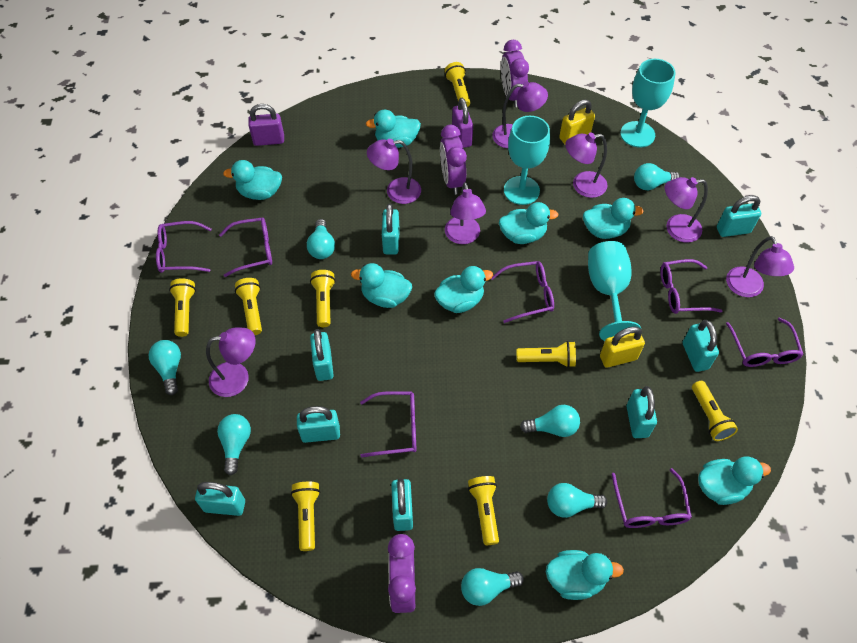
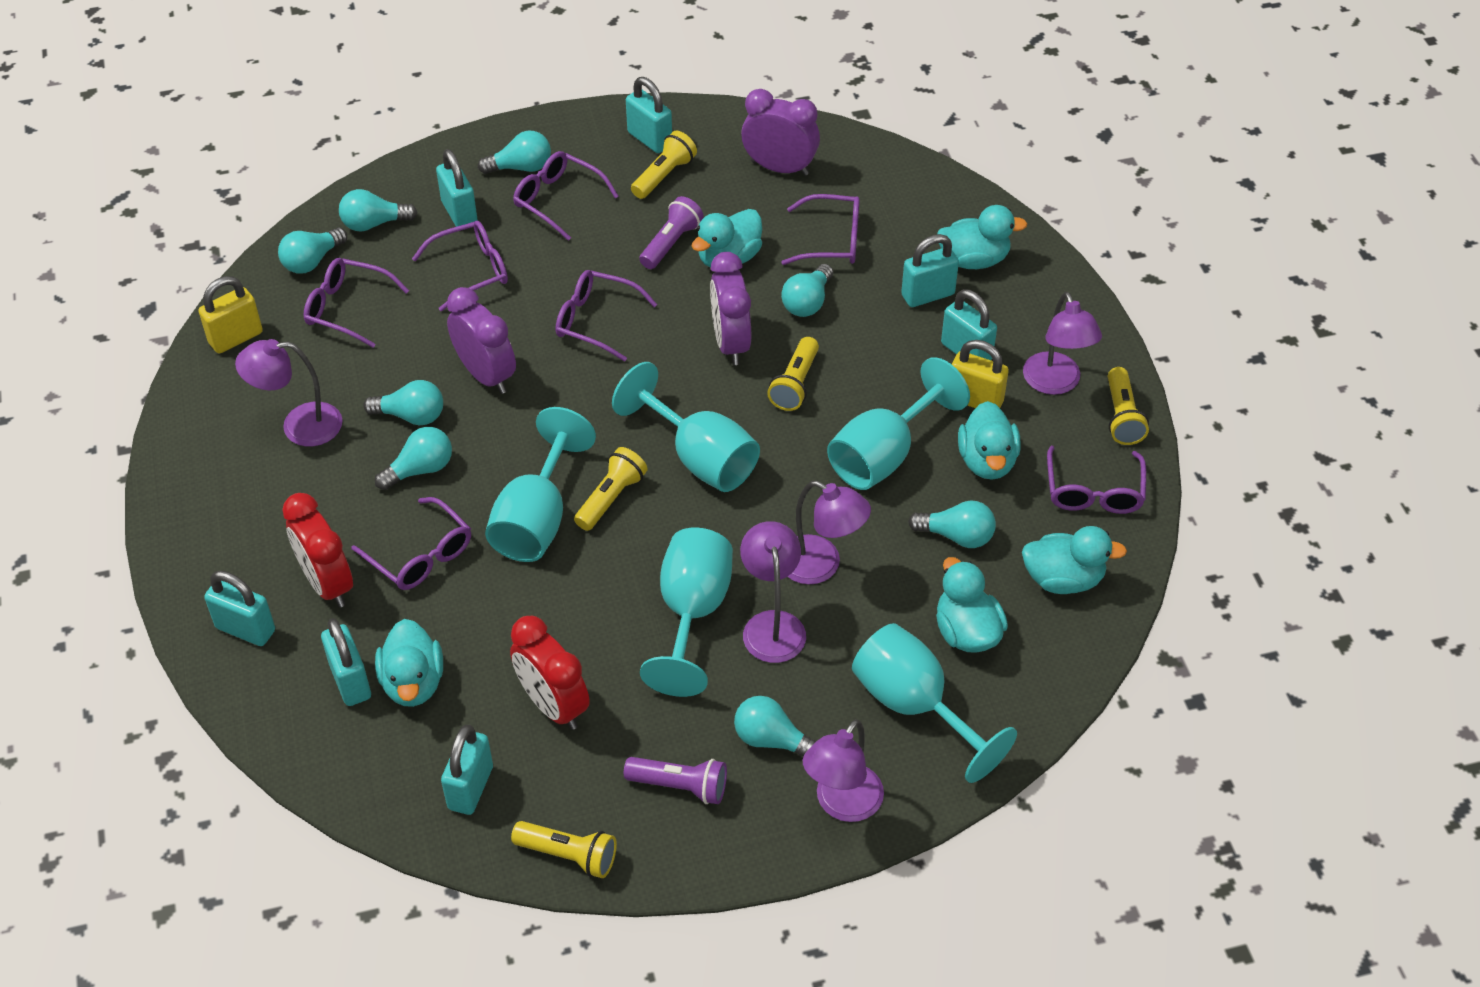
purple flashlight: 0 -> 2
purple lamp: 7 -> 5
purple padlock: 2 -> 0
red clock: 0 -> 2
turquoise duck: 8 -> 6
turquoise goblet: 3 -> 5
turquoise light bulb: 7 -> 8
turquoise padlock: 8 -> 7
yellow flashlight: 8 -> 5

